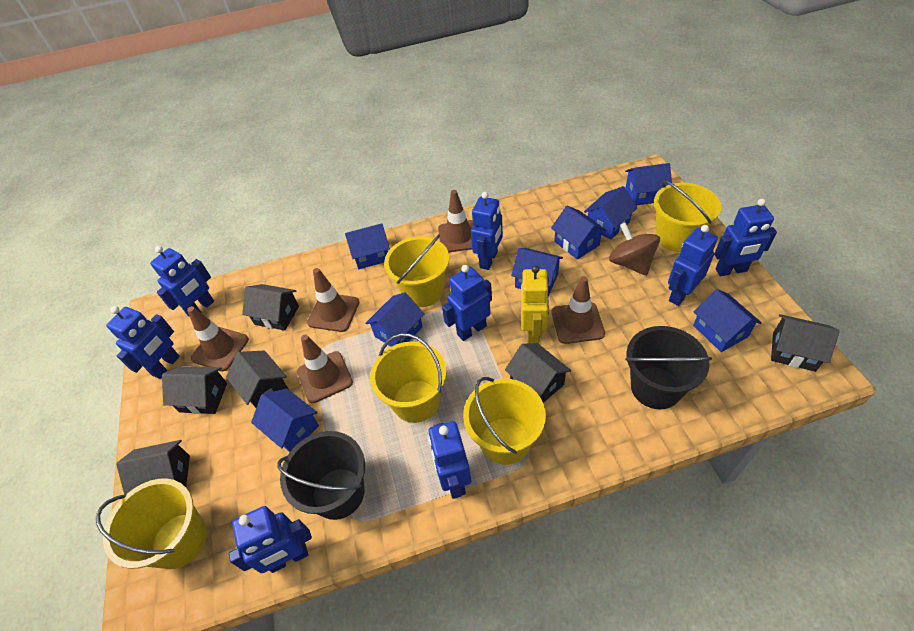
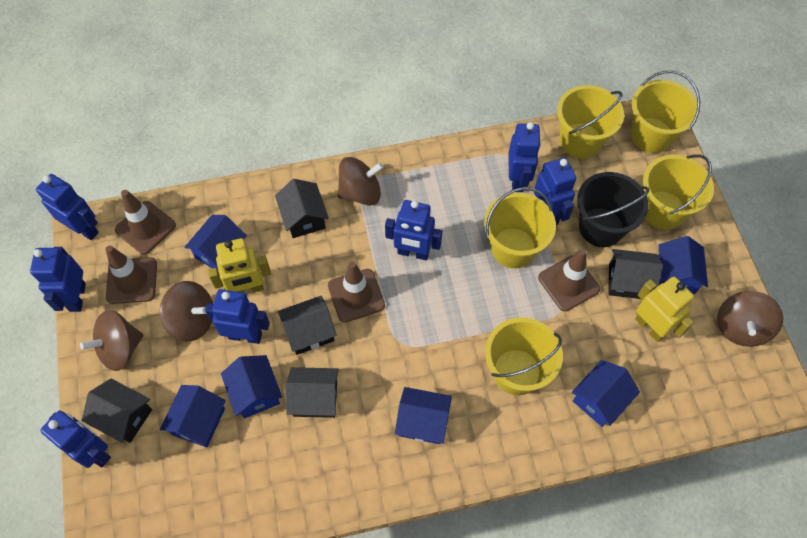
black bucket: 2 -> 1
black house: 6 -> 5
blue house: 8 -> 6
blue robot: 8 -> 7
brown spinning top: 1 -> 4
brown traffic cone: 5 -> 4
yellow robot: 1 -> 2

